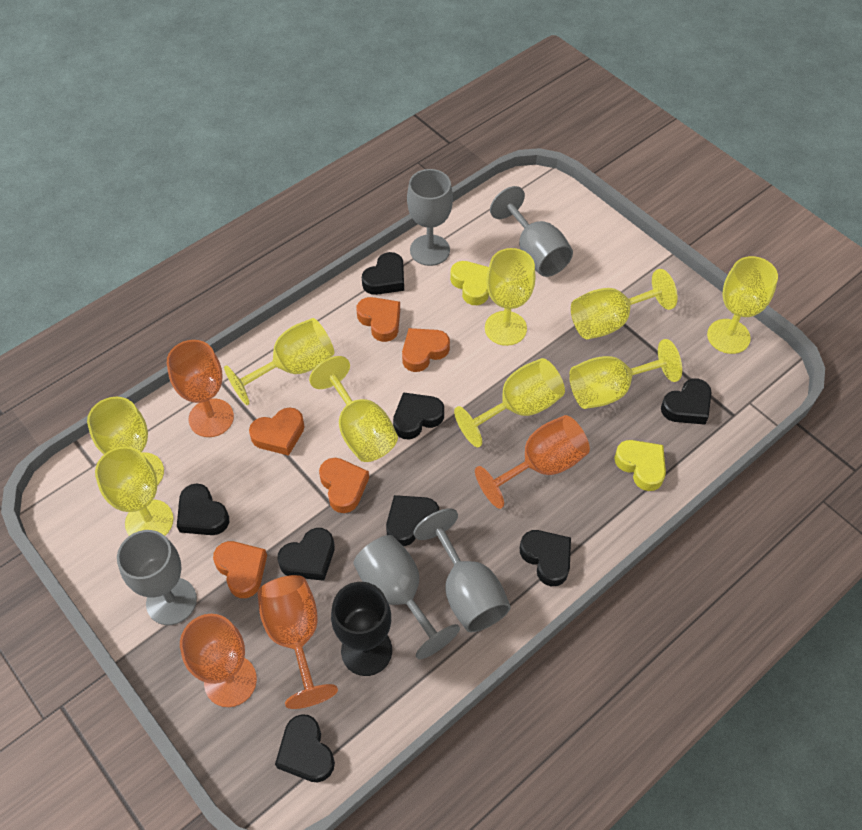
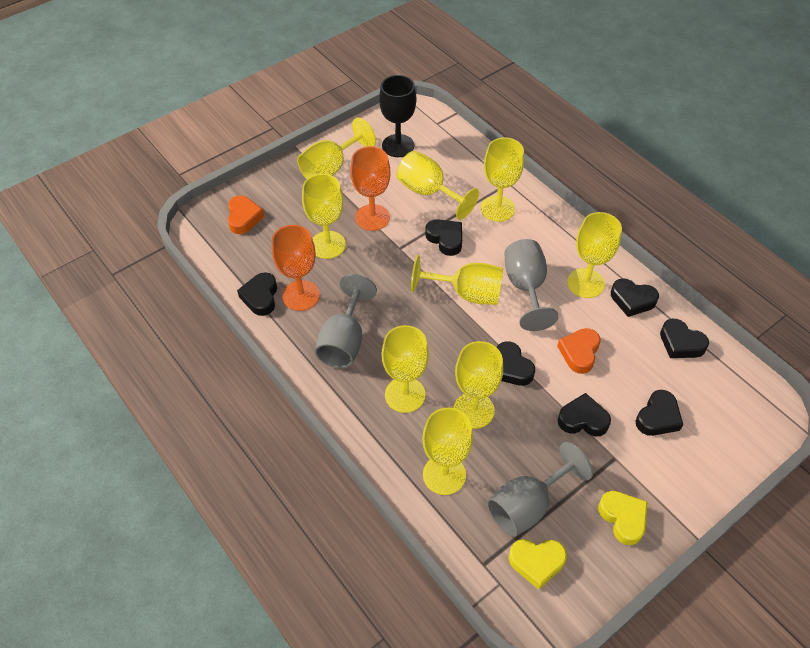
black heart: 8 -> 7
grey goblet: 5 -> 3
orange goblet: 4 -> 2
orange heart: 5 -> 2

